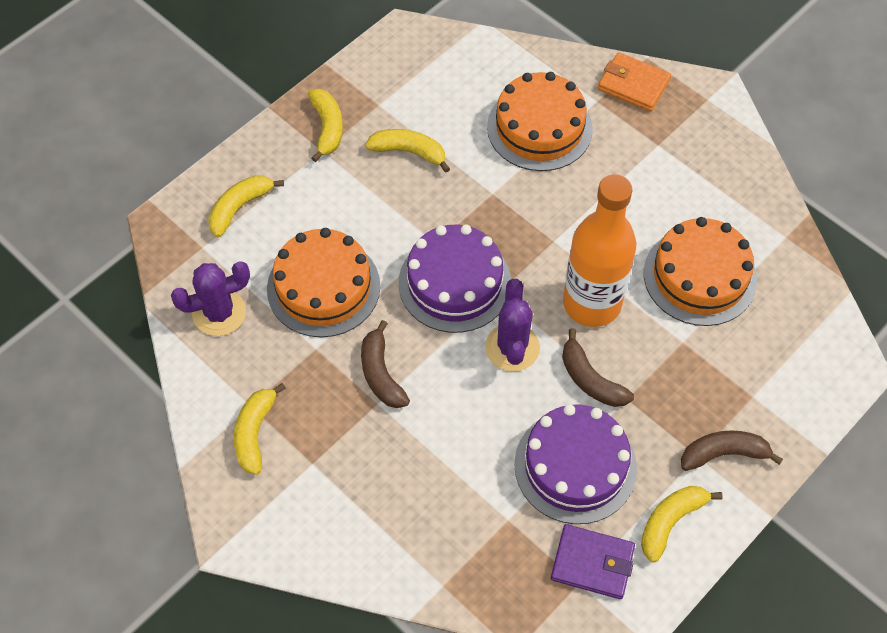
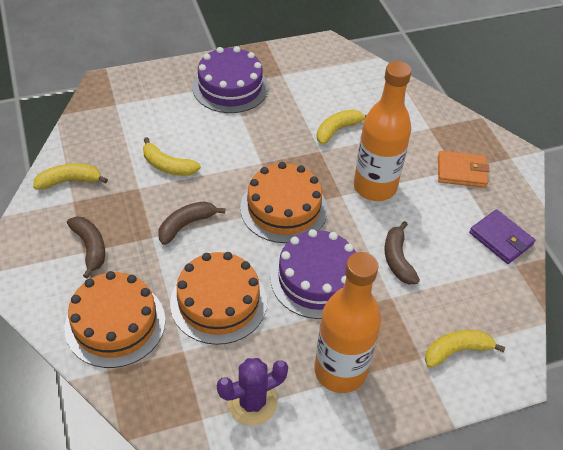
orange bottle: 1 -> 2
purple cactus: 2 -> 1
yellow banana: 5 -> 4

